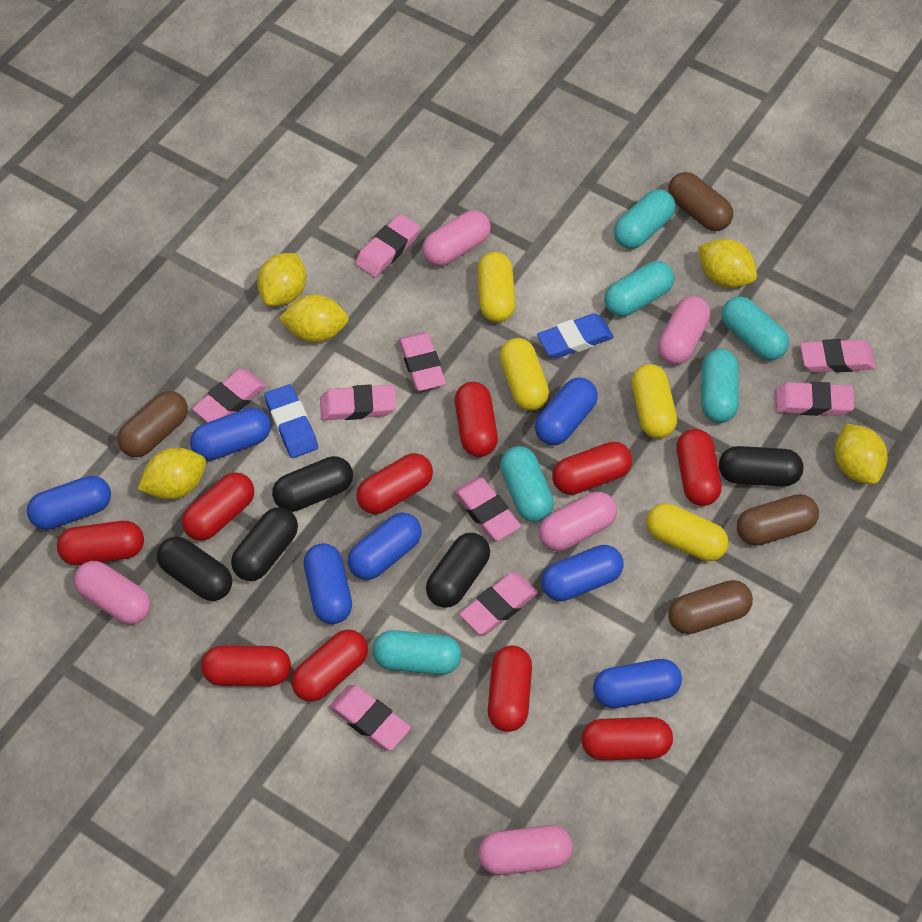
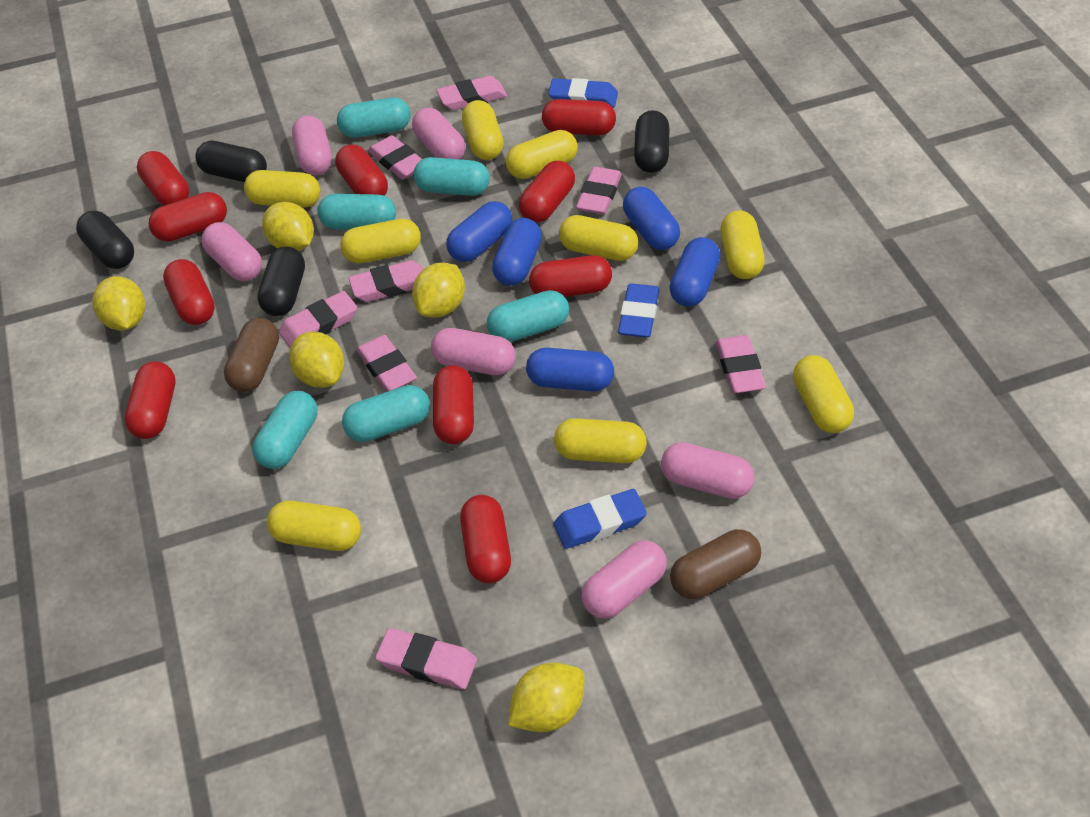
black capsule: 5 -> 4
blue capsule: 7 -> 5
blue eraser: 2 -> 3
brown capsule: 4 -> 2
pink capsule: 5 -> 6
pink eraser: 9 -> 8
yellow capsule: 4 -> 9

